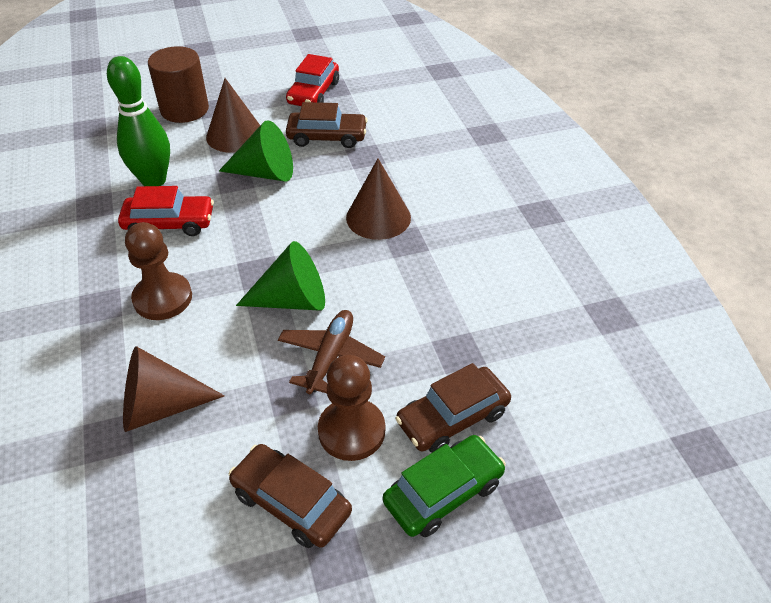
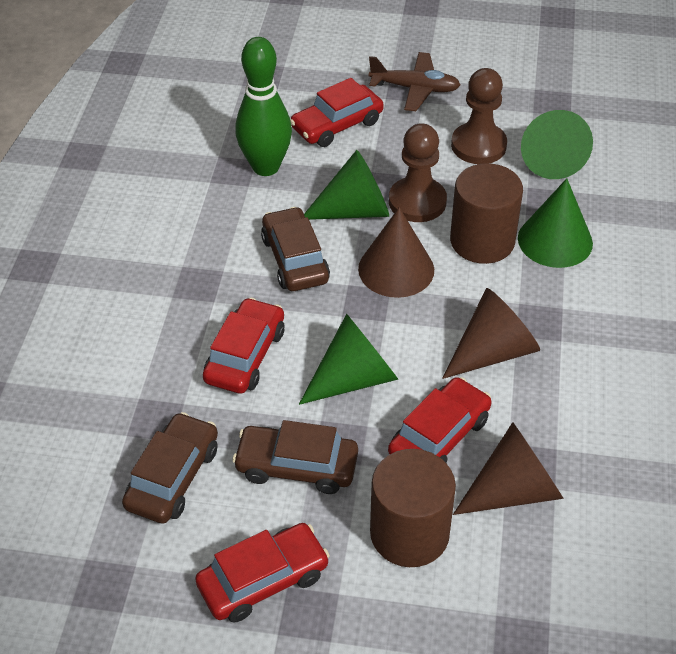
brown cylinder: 1 -> 2
green car: 1 -> 0
green cone: 2 -> 4
red car: 2 -> 4

